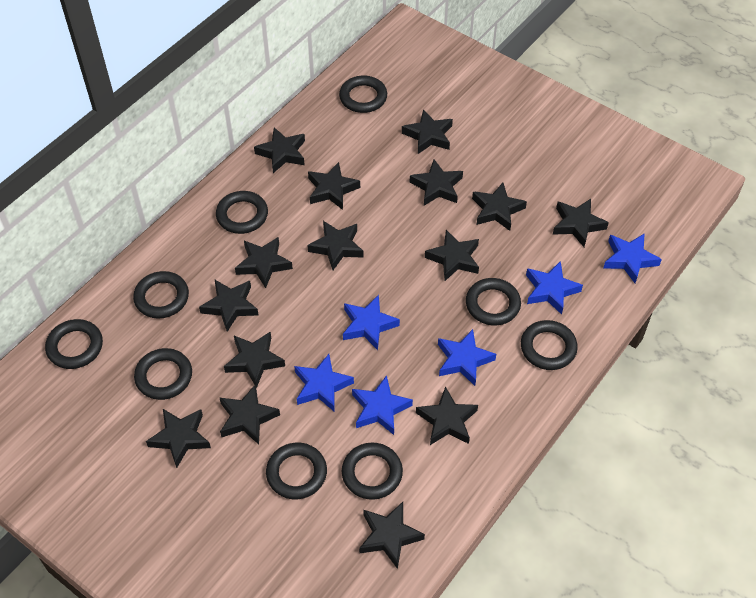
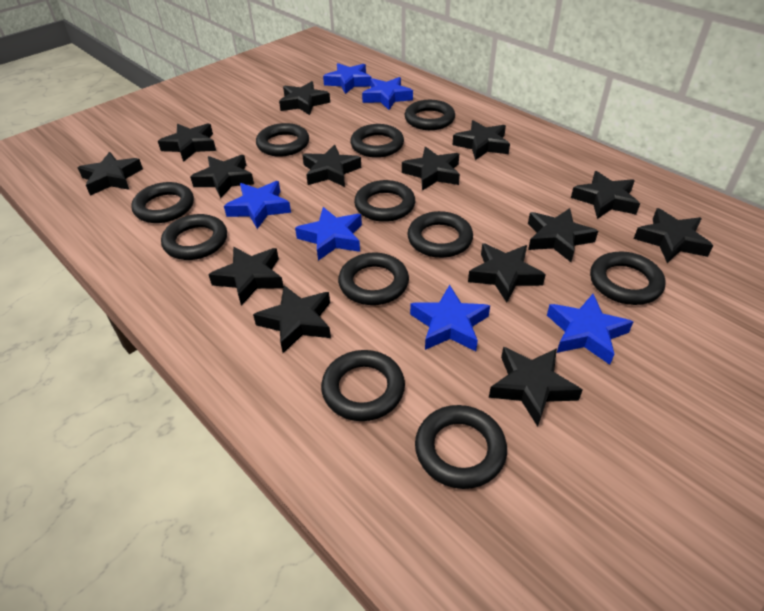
black ring: 9 -> 11
black star: 15 -> 14

